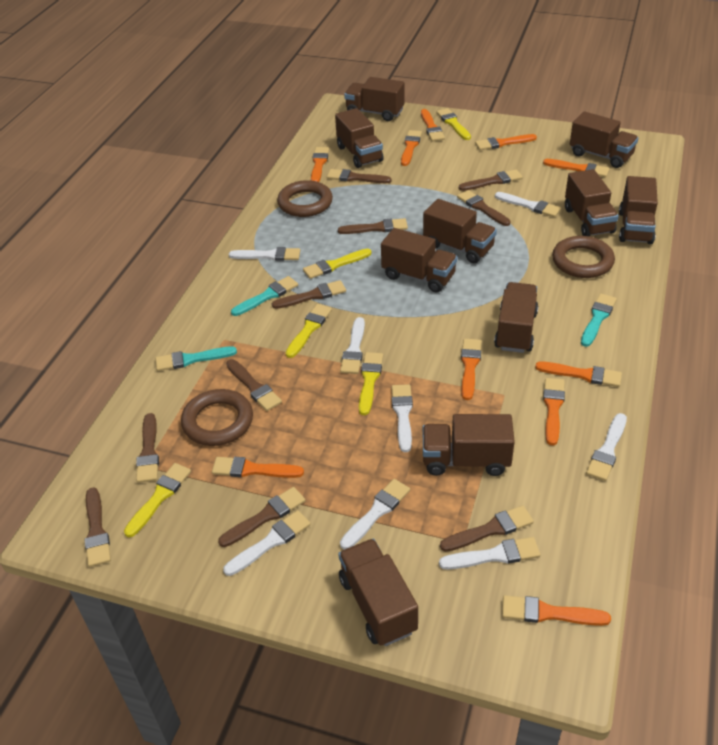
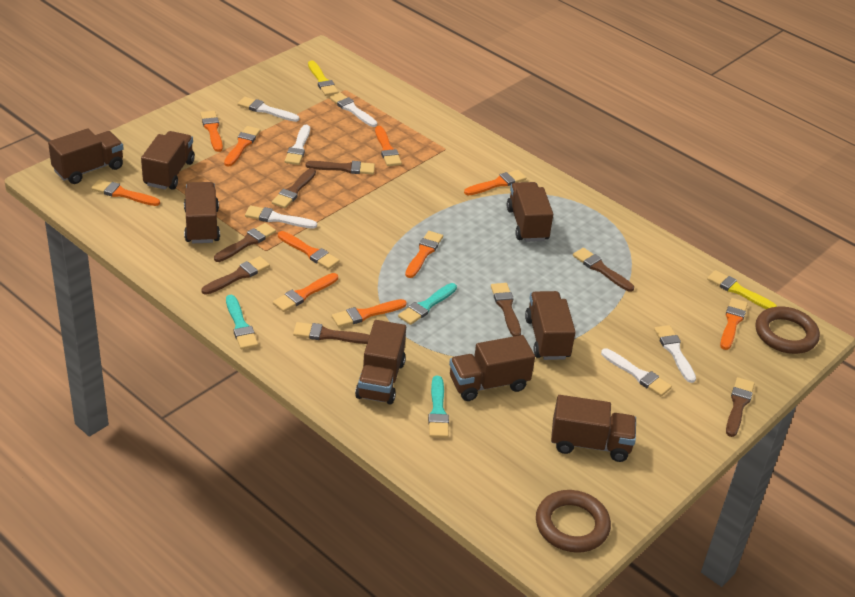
brown brush: 10 -> 8
brown ring: 3 -> 2
brown truck: 10 -> 8
white brush: 8 -> 6
yellow brush: 5 -> 2

